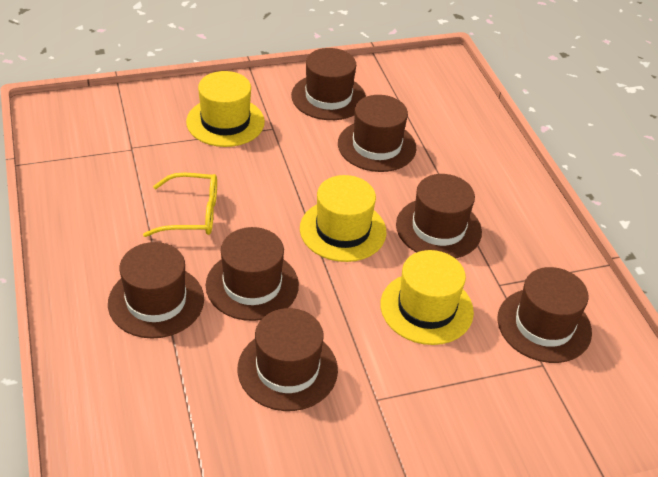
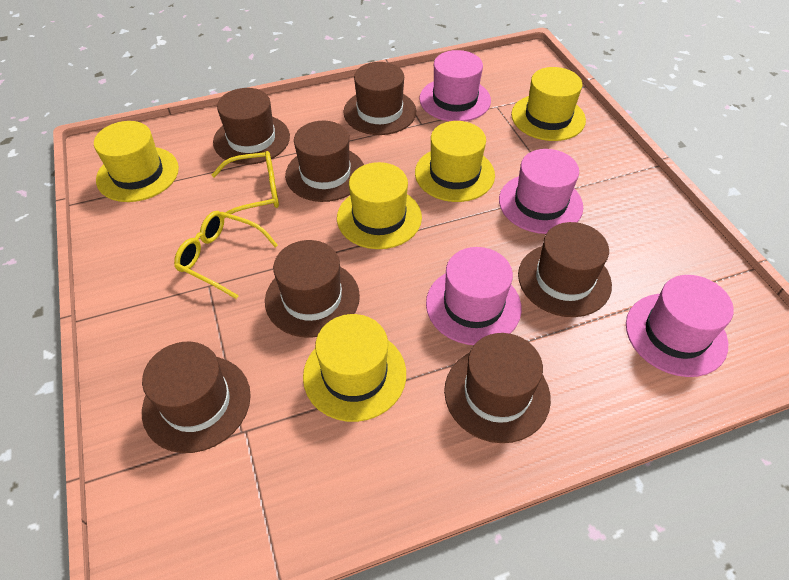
pink hat: 0 -> 4
yellow glasses: 1 -> 2
yellow hat: 3 -> 5

